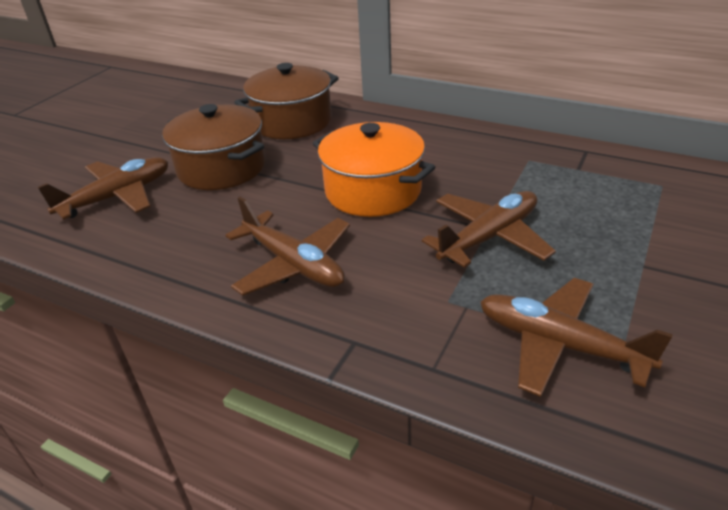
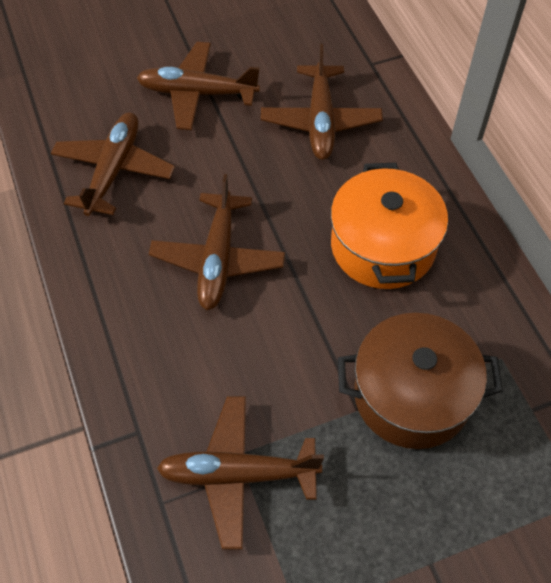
brown plane: 4 -> 5
brown pot: 2 -> 1

